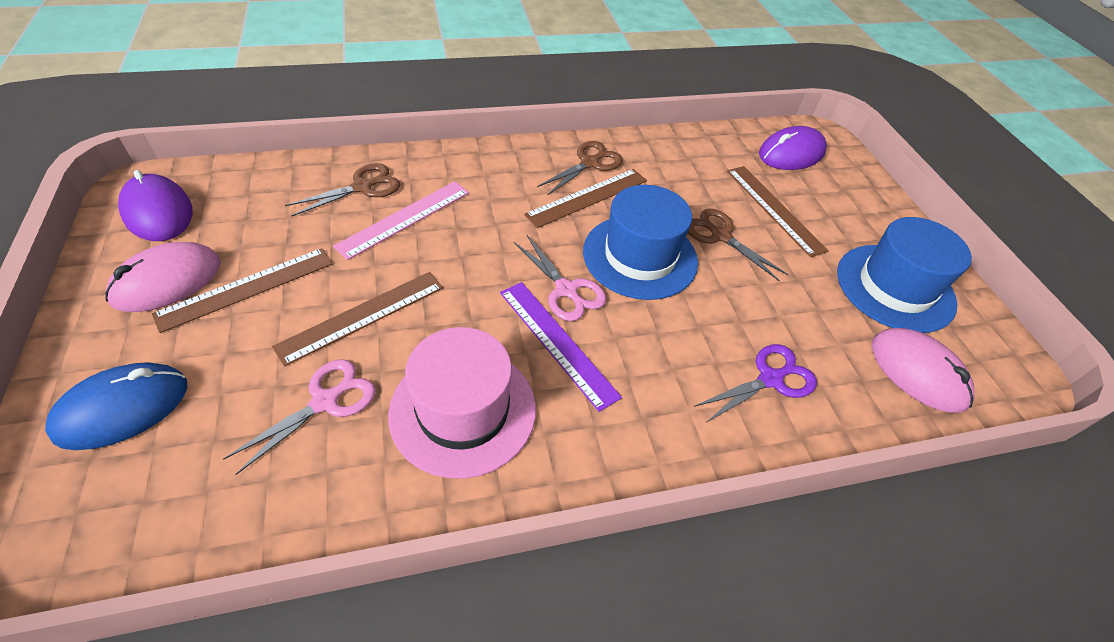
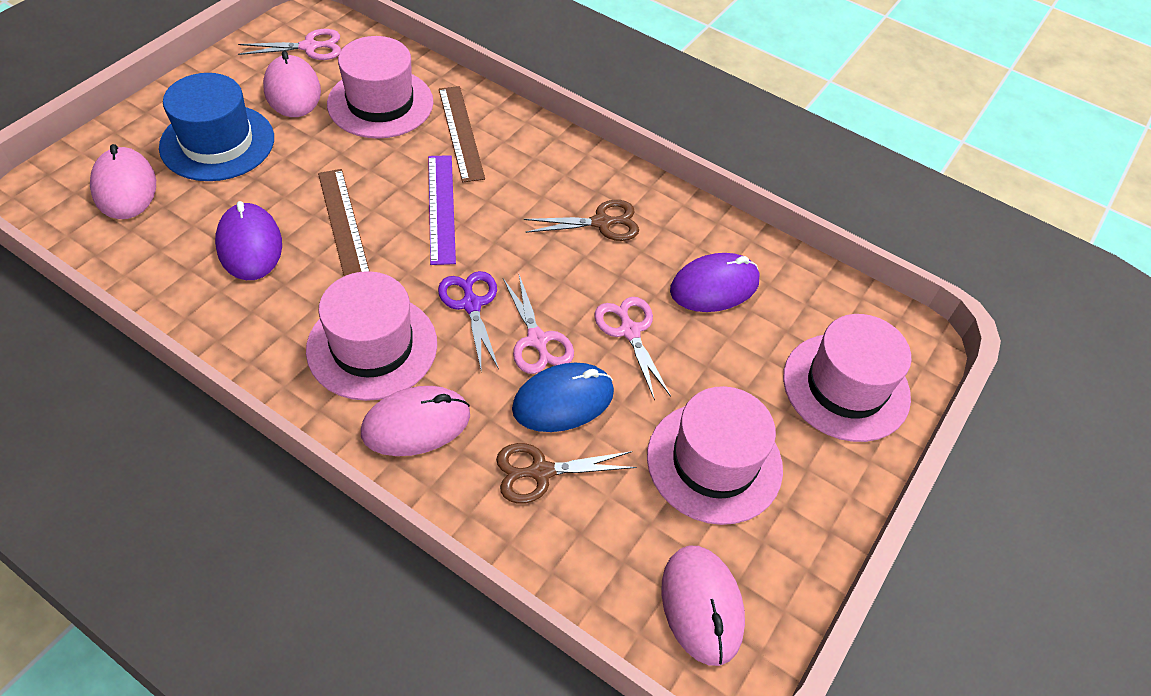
blue hat: 2 -> 1
brown ruler: 4 -> 2
brown scissors: 3 -> 2
pink hat: 1 -> 4
pink mouse: 2 -> 4
pink ruler: 1 -> 0
pink scissors: 2 -> 3

